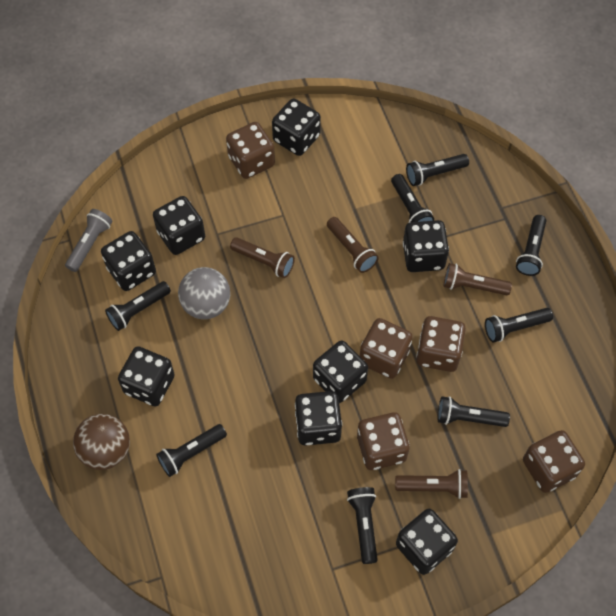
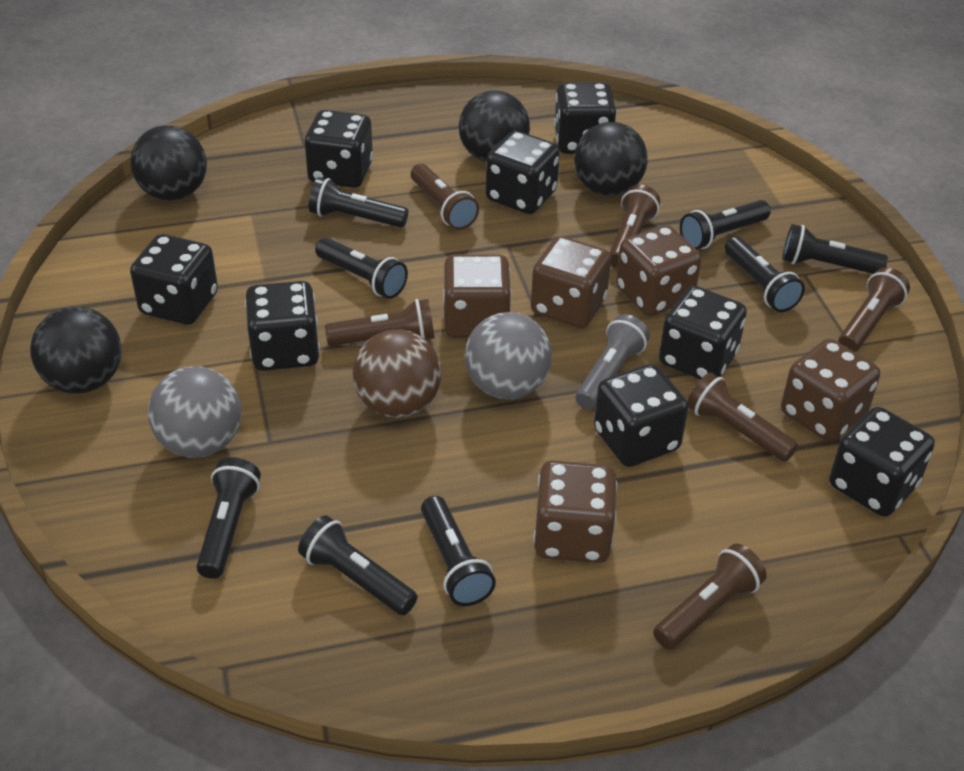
black ball: 0 -> 4
brown flashlight: 4 -> 6
grey ball: 1 -> 2

